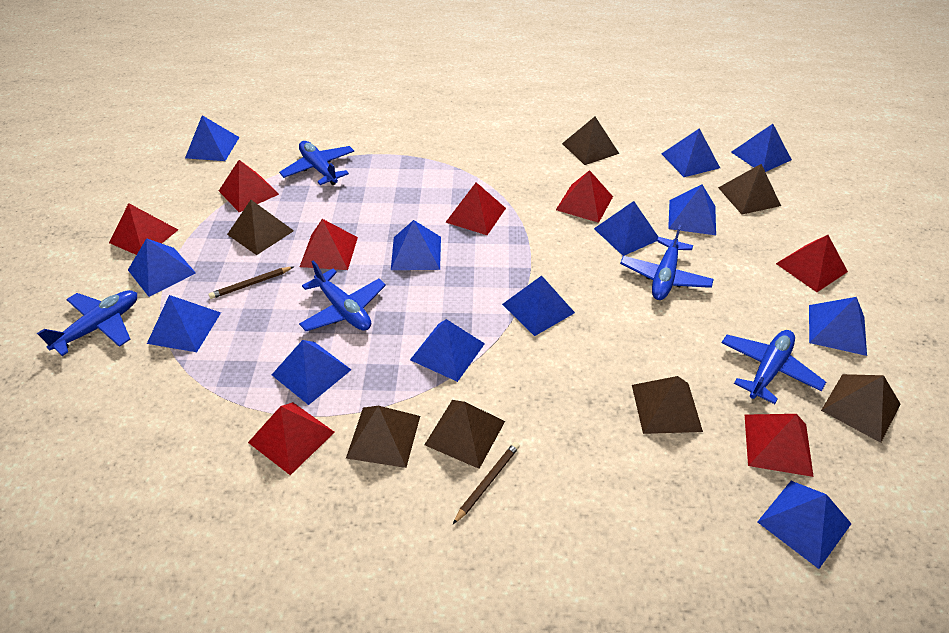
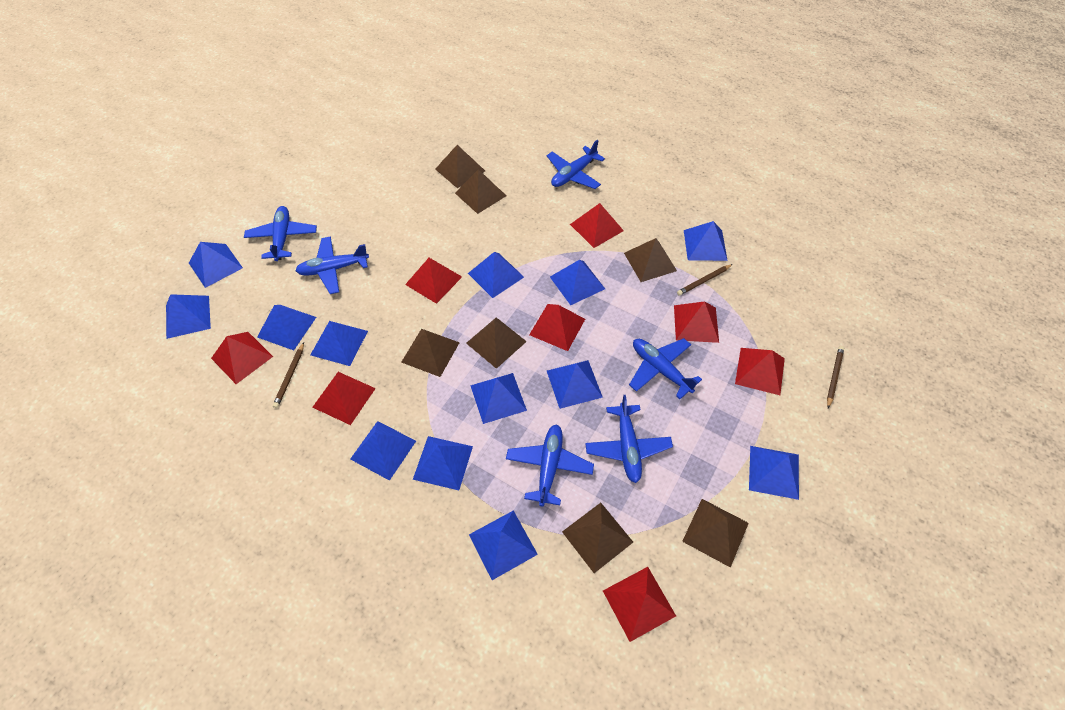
blue plane: 5 -> 6
brown pencil: 2 -> 3

